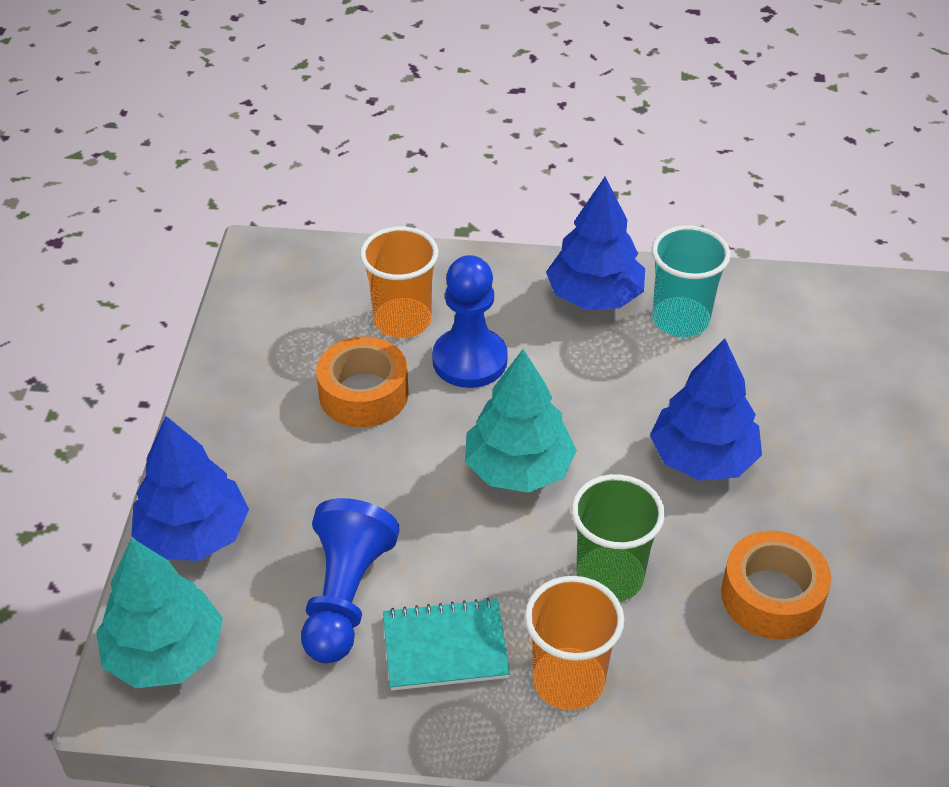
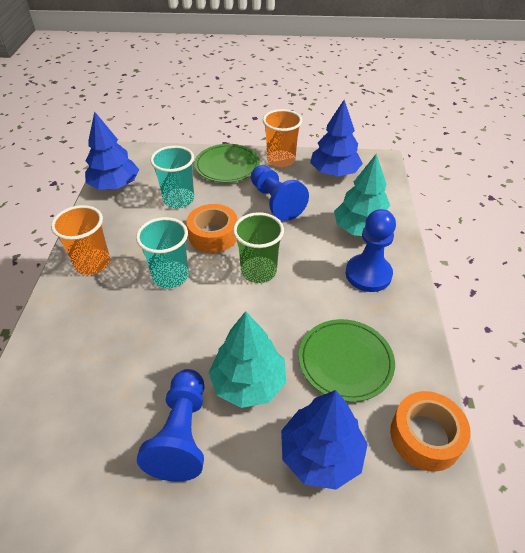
blue pawn: 2 -> 3
green plate: 0 -> 2
turquoise cup: 1 -> 2
turquoise notebook: 1 -> 0

